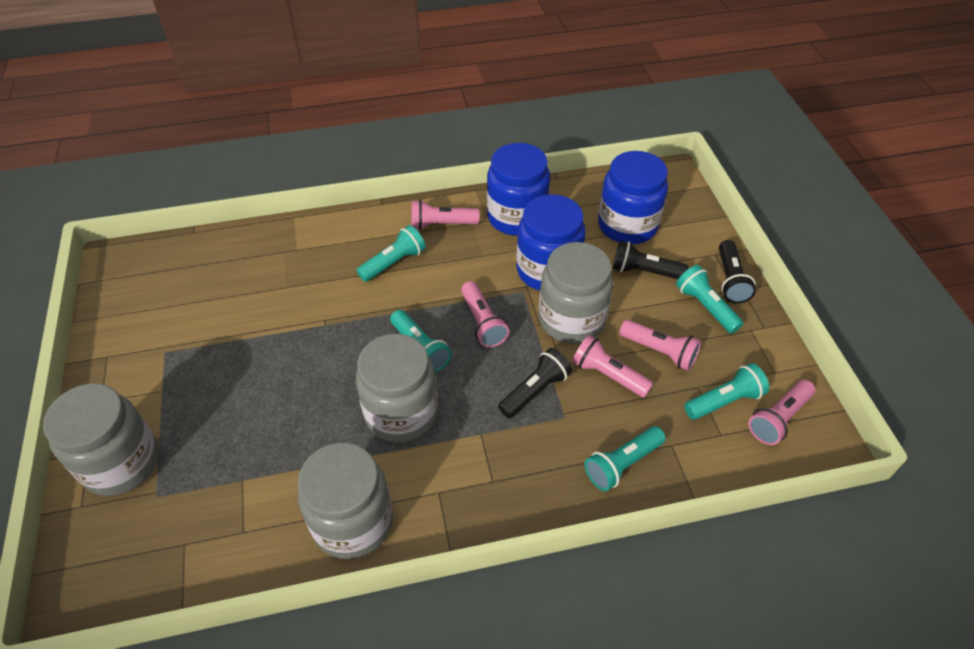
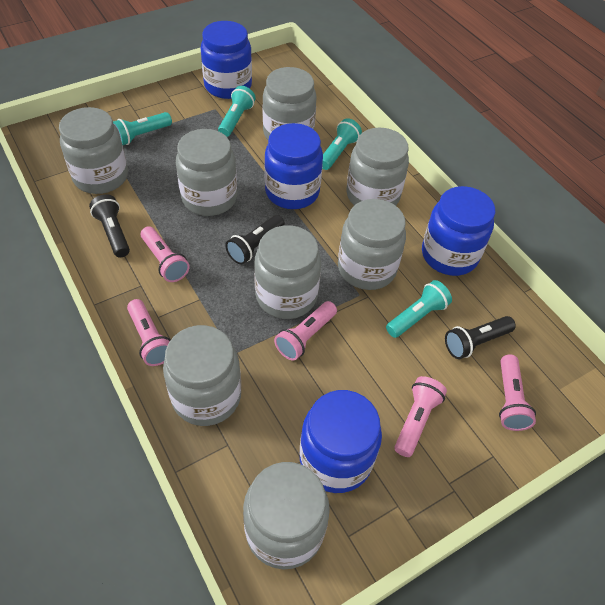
blue jar: 3 -> 4
grey jar: 4 -> 8
turquoise flashlight: 5 -> 4

